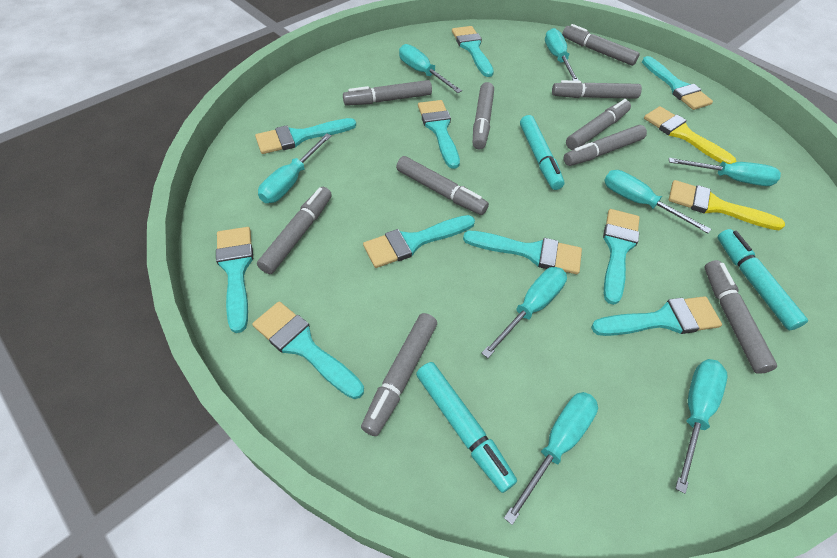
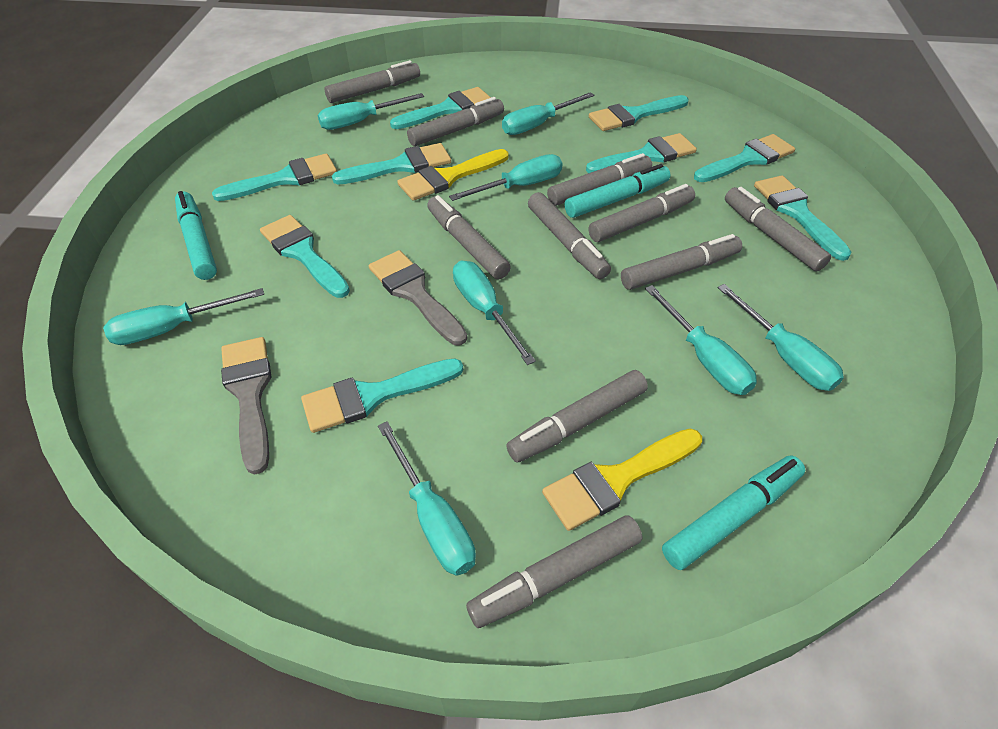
grey brush: 0 -> 2
turquoise brush: 10 -> 9

